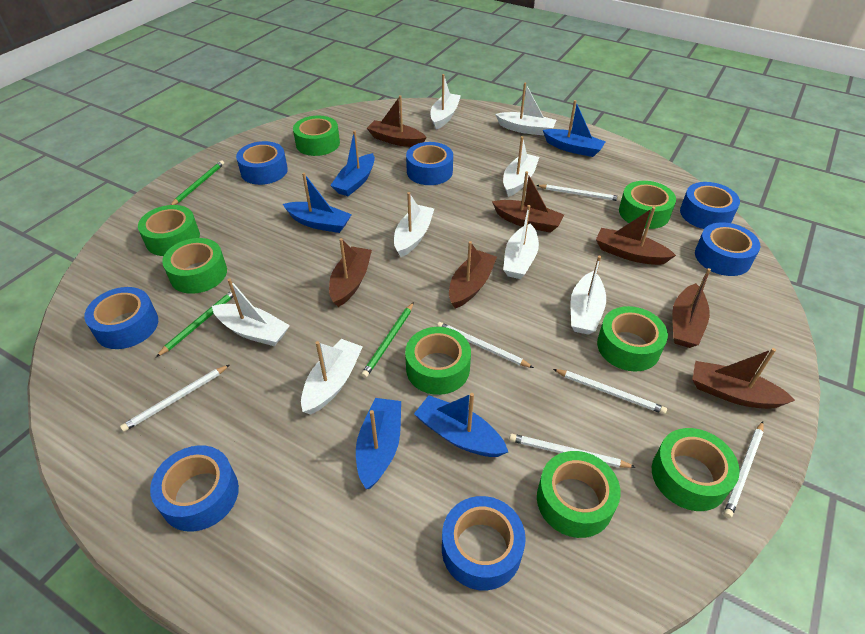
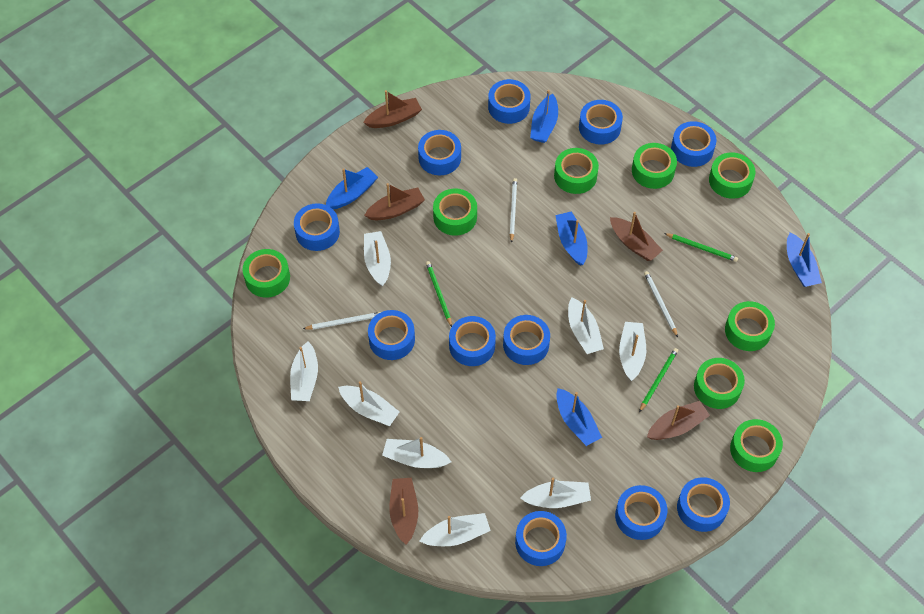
blue tape: 7 -> 11
brown boat: 7 -> 5
white pencil: 6 -> 3

